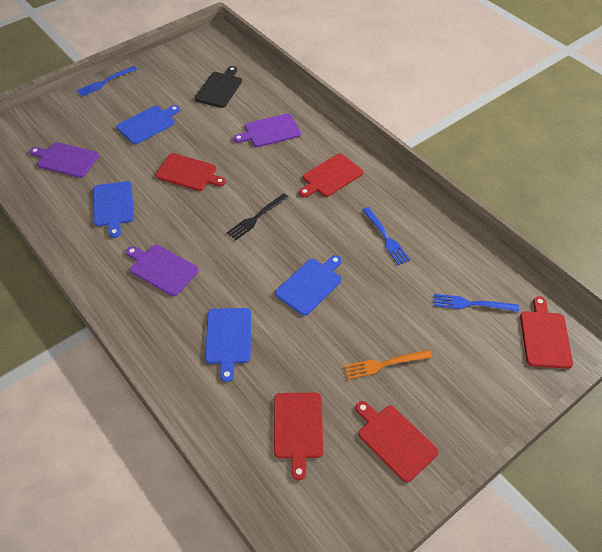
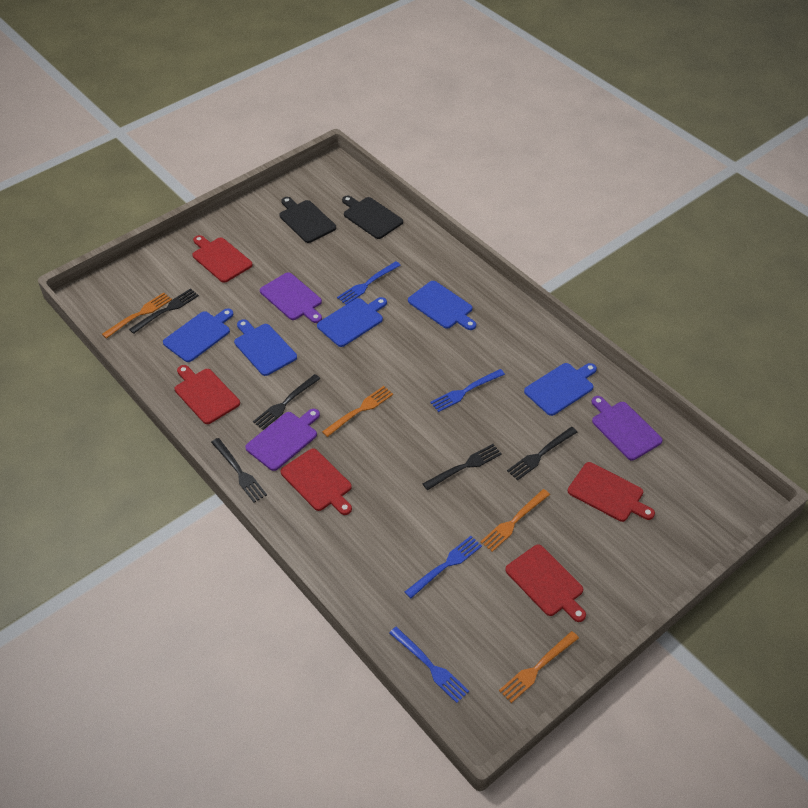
black cutting board: 1 -> 2
black fork: 1 -> 5
blue cutting board: 4 -> 5
blue fork: 3 -> 4
orange fork: 1 -> 4

